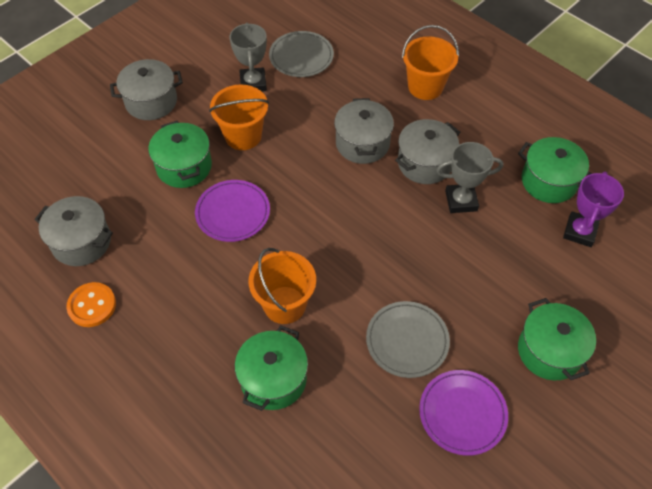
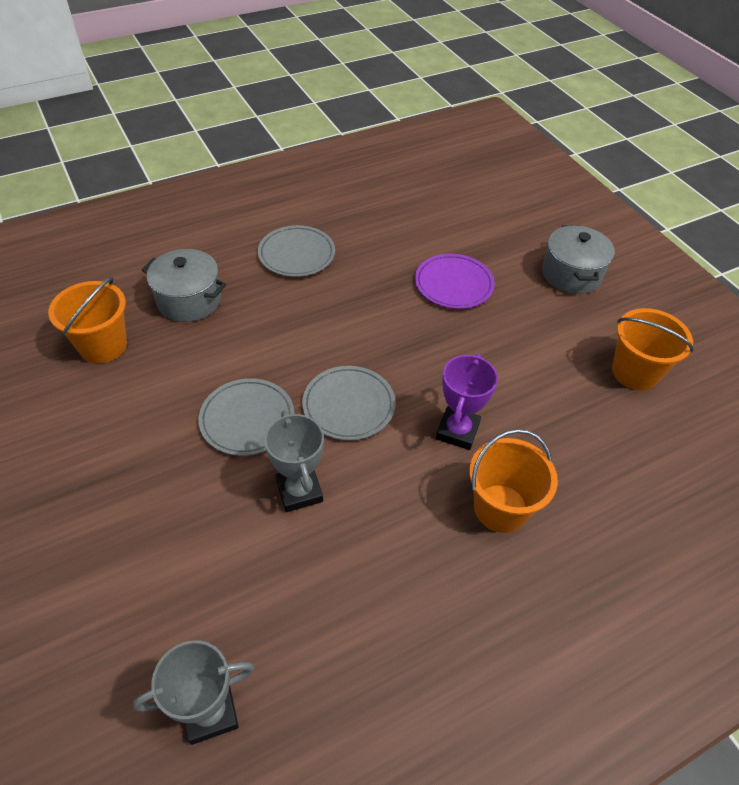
green pot: 4 -> 0
grey plate: 2 -> 3
grey pot: 4 -> 2
orange button: 1 -> 0
purple plate: 2 -> 1

